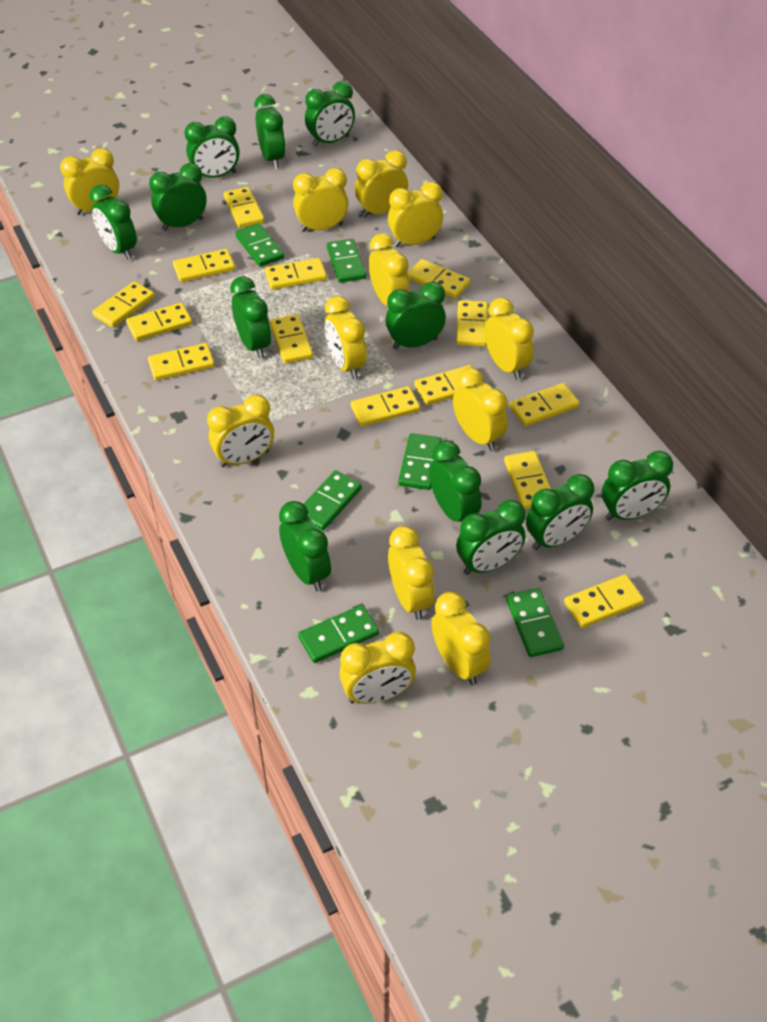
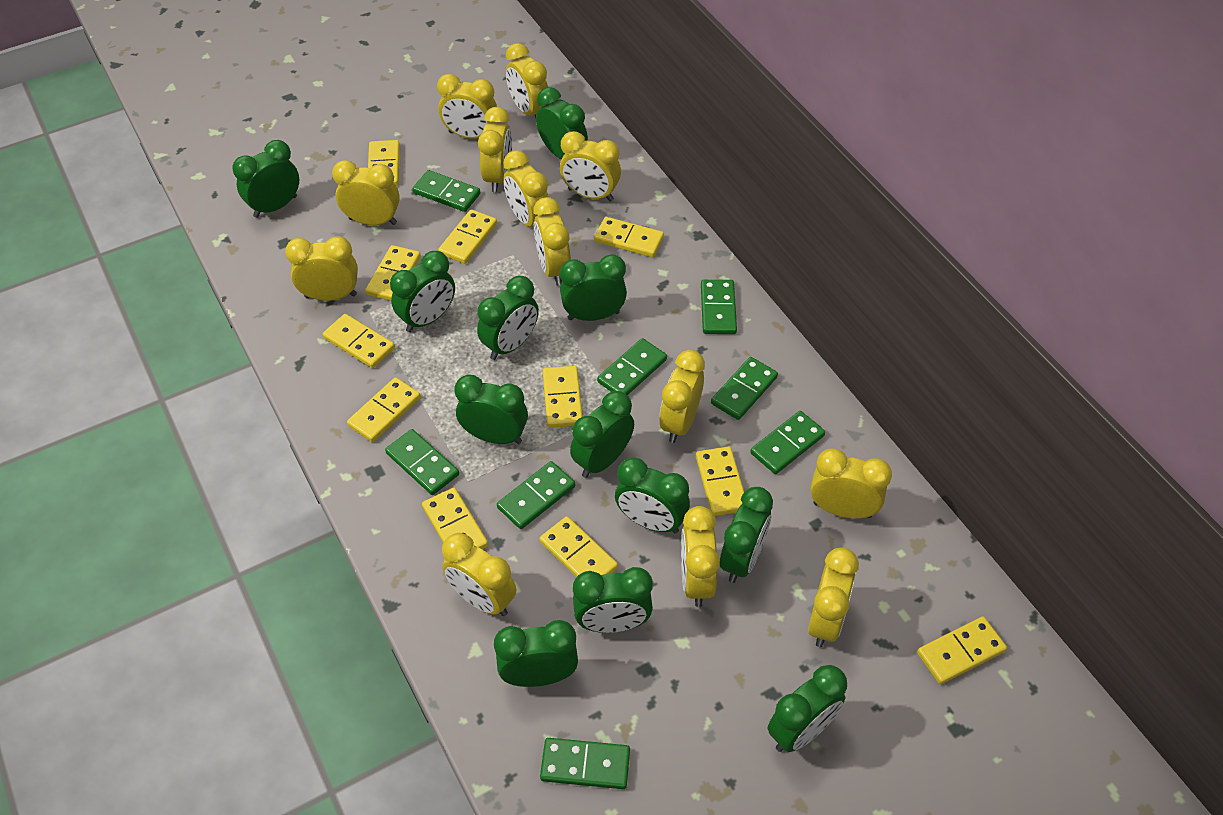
green domino: 6 -> 8
yellow clock: 12 -> 13
yellow domino: 14 -> 11

